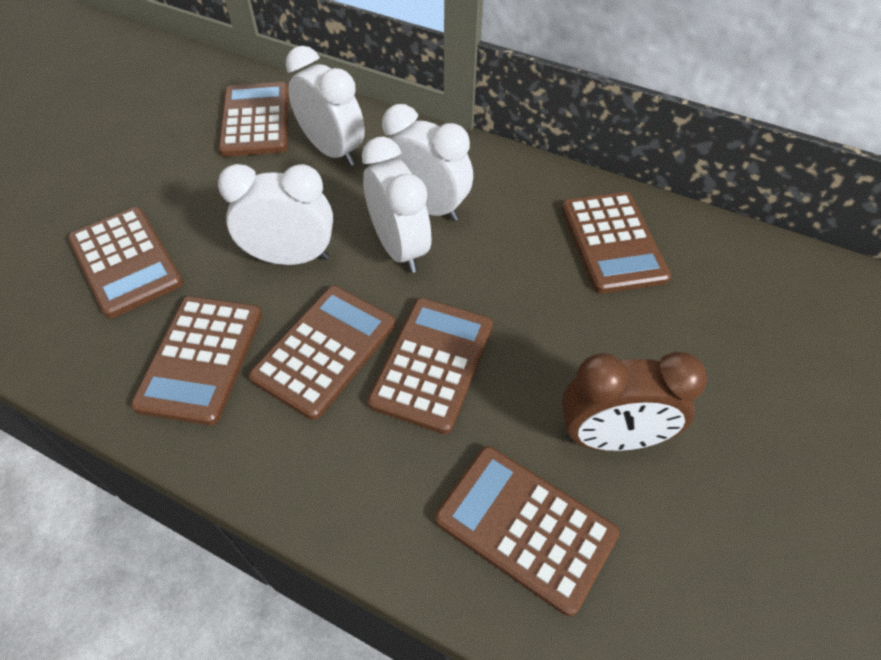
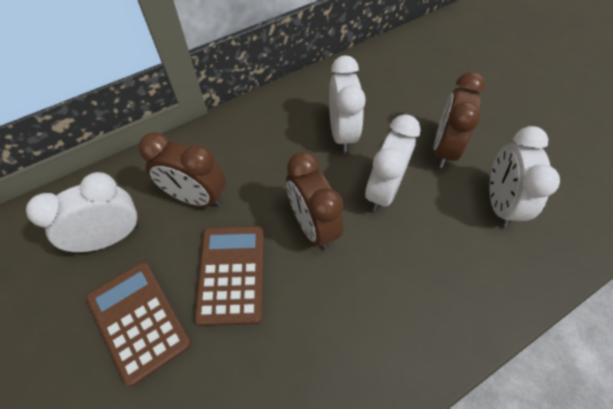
brown calculator: 7 -> 2
brown clock: 1 -> 3

